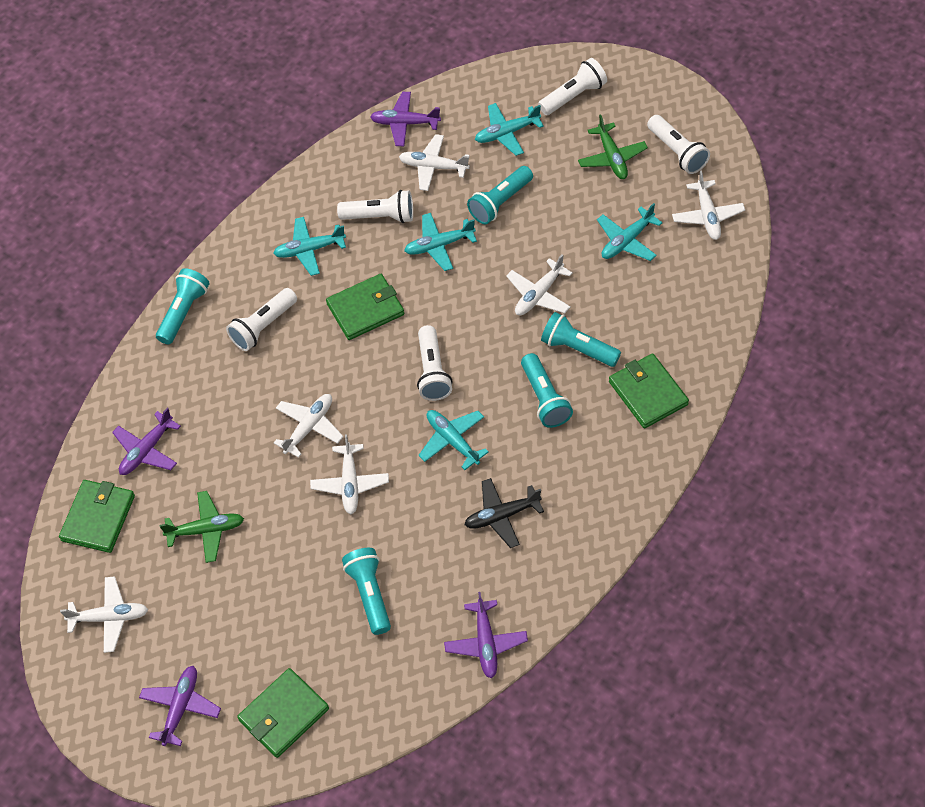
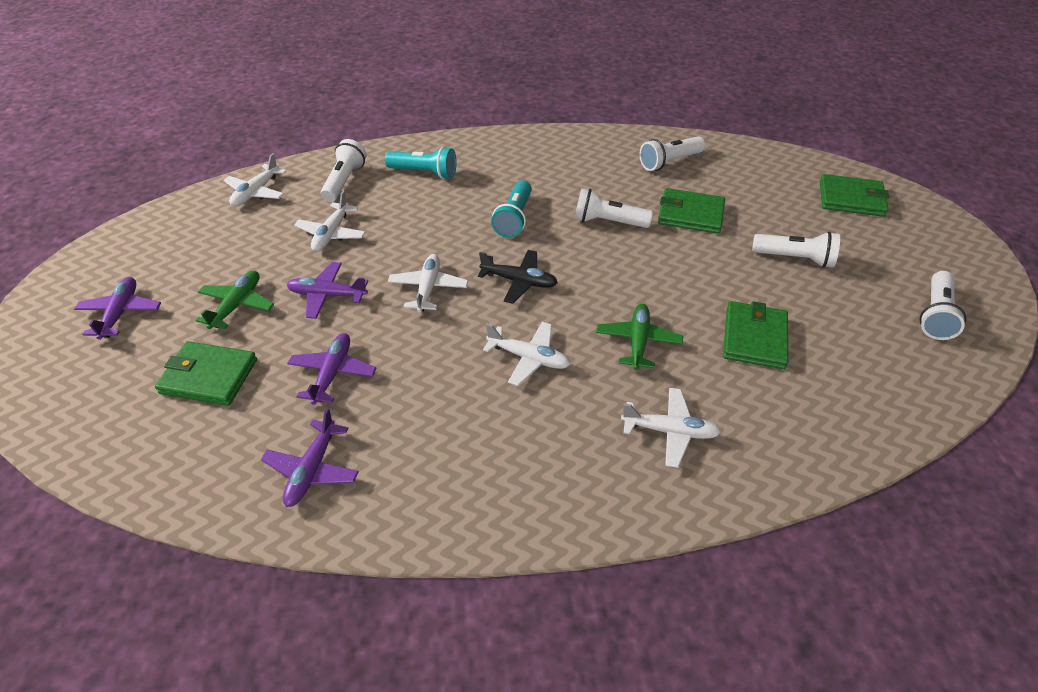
turquoise flashlight: 5 -> 2
turquoise plane: 5 -> 0
white plane: 6 -> 5

